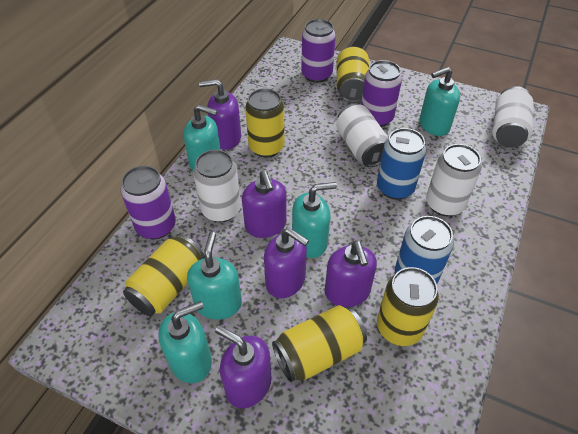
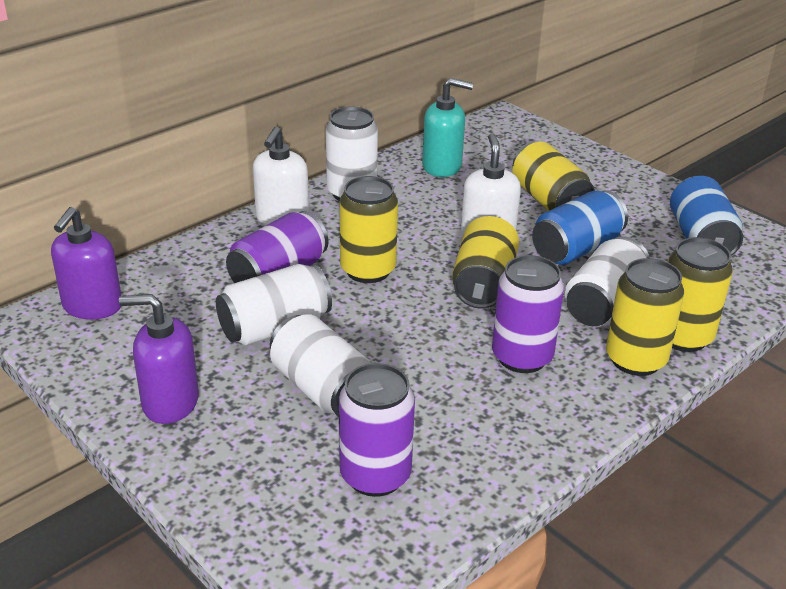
purple soap dispenser: 5 -> 2
turquoise soap dispenser: 5 -> 1
white soap dispenser: 0 -> 2

